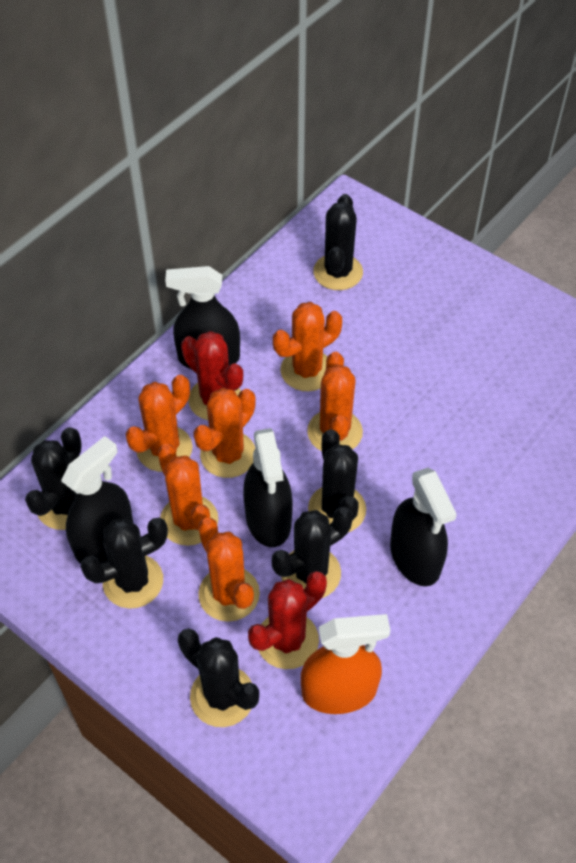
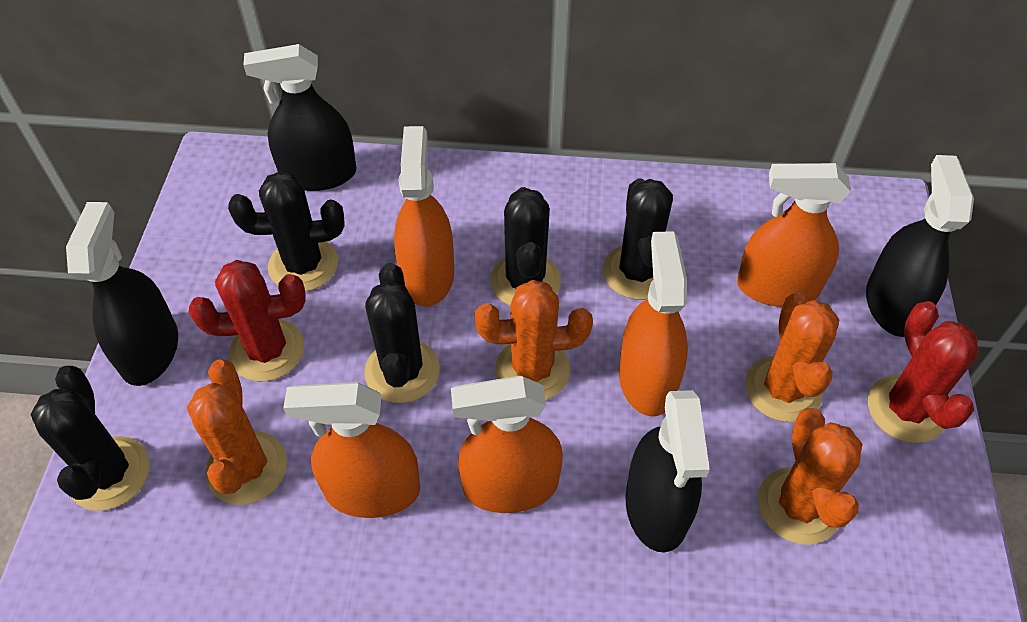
black cactus: 6 -> 5
orange cactus: 6 -> 4
orange spray bottle: 1 -> 5

